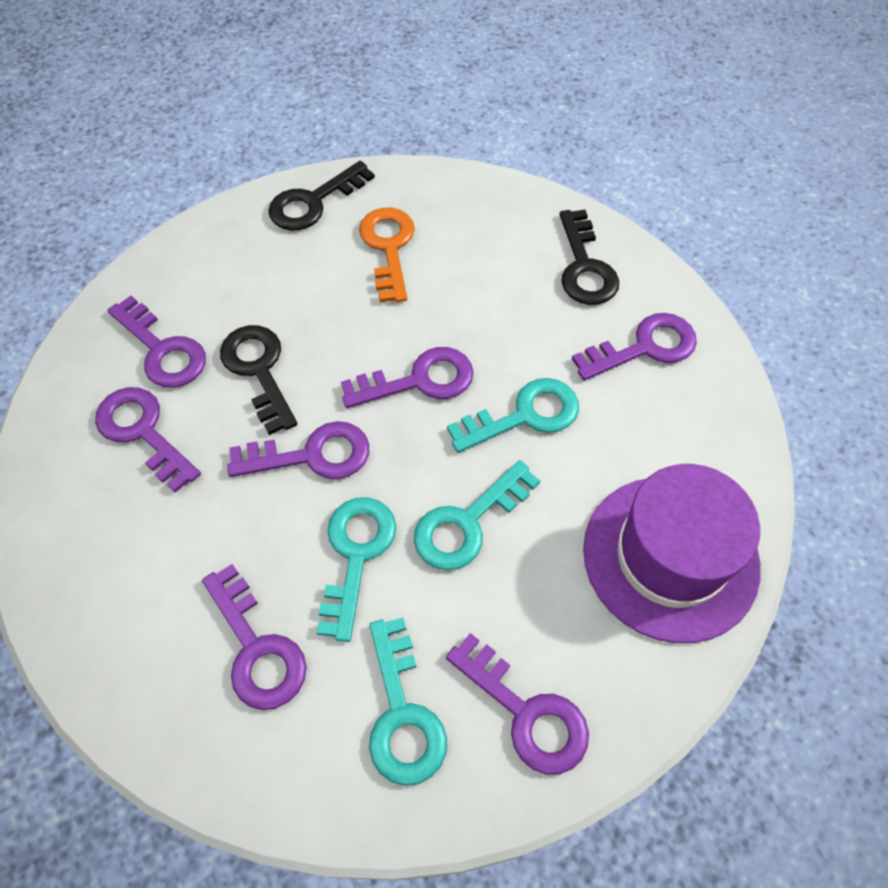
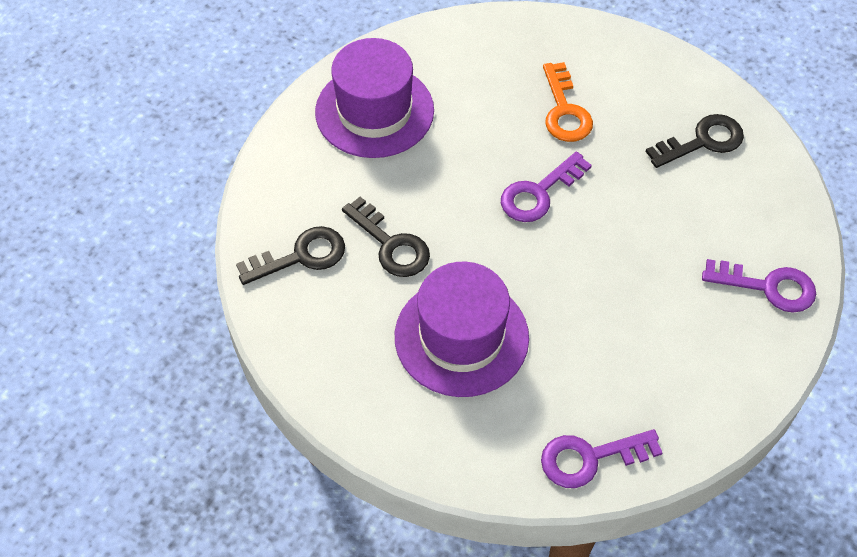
purple hat: 1 -> 2
purple key: 7 -> 3
turquoise key: 4 -> 0

